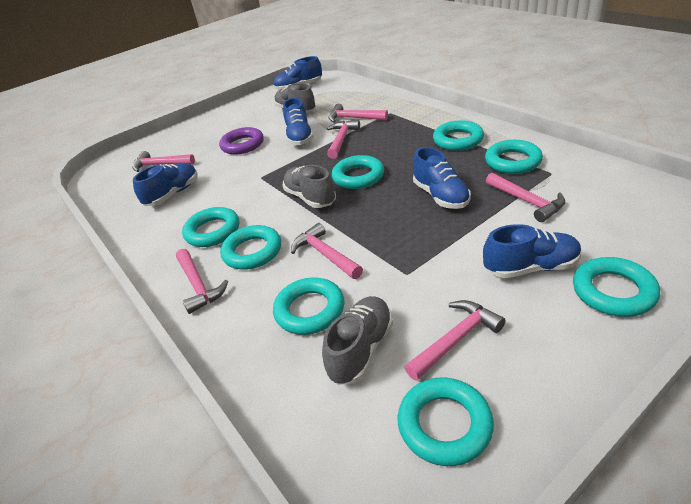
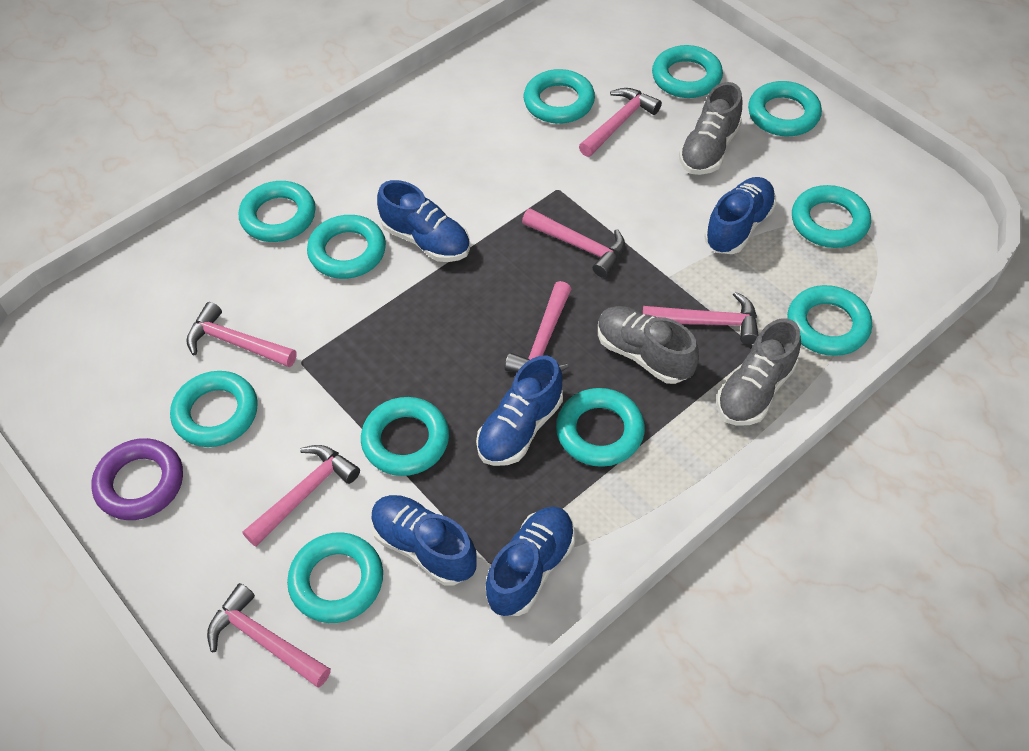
turquoise ring: 8 -> 11

